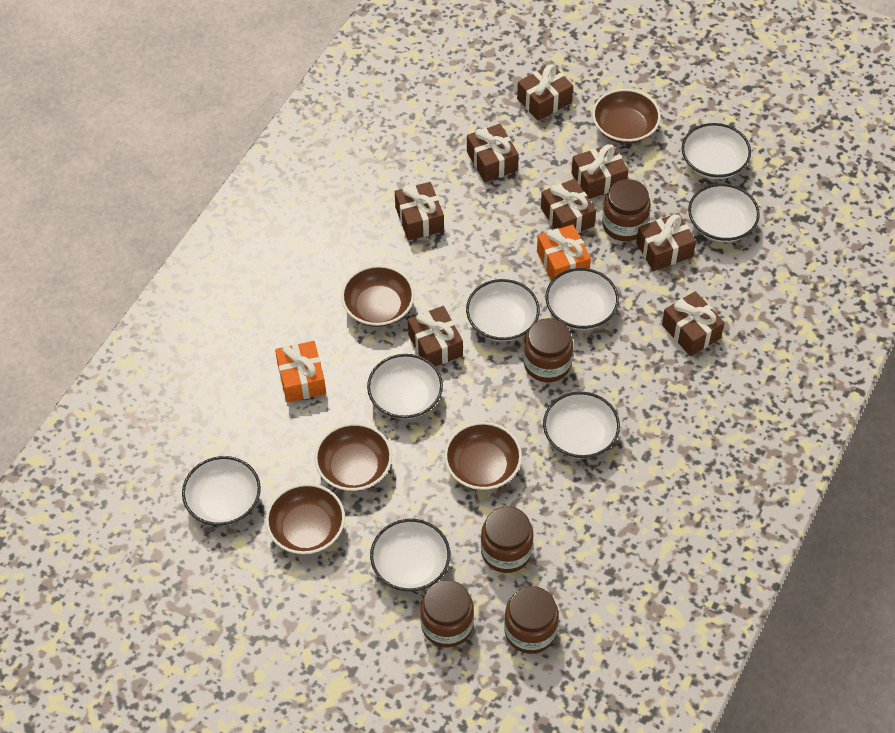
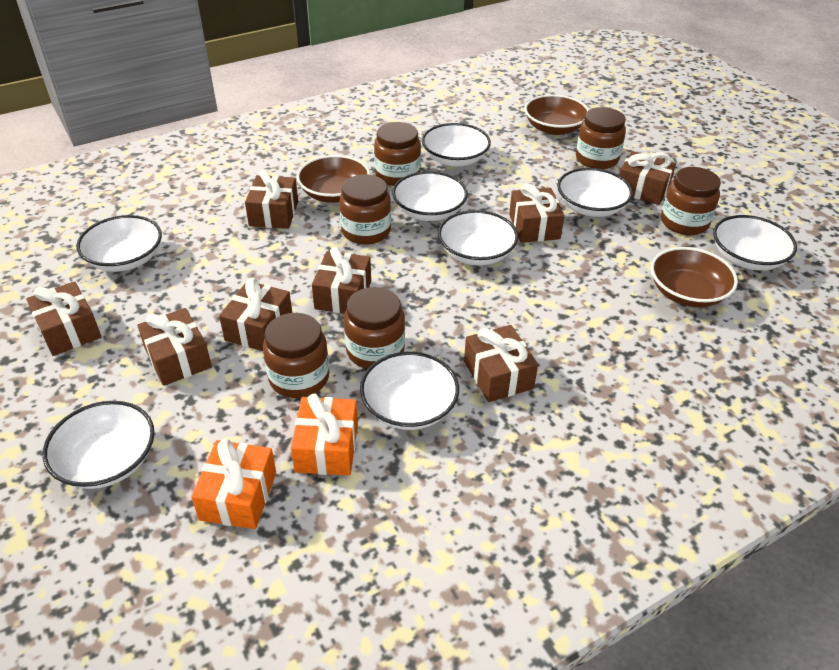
brown bowl: 5 -> 3
brown jar: 5 -> 6

